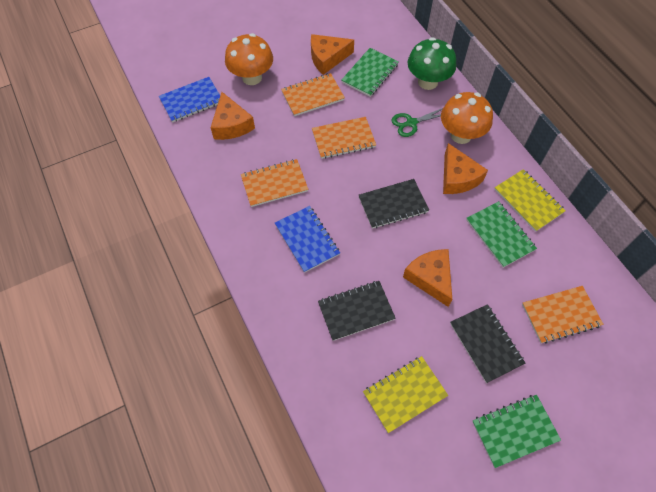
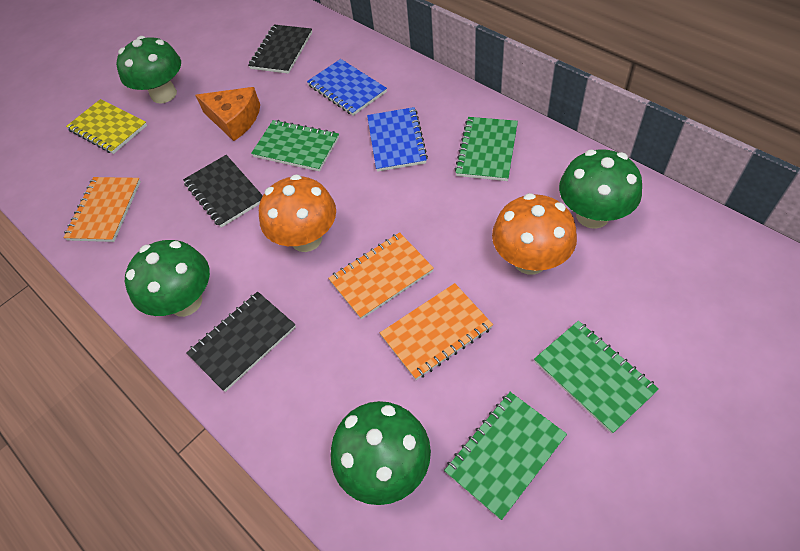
green mushroom: 1 -> 4
green notebook: 3 -> 4
green scissors: 1 -> 0
orange cheese: 4 -> 1
orange notebook: 4 -> 3
yellow notebook: 2 -> 1

